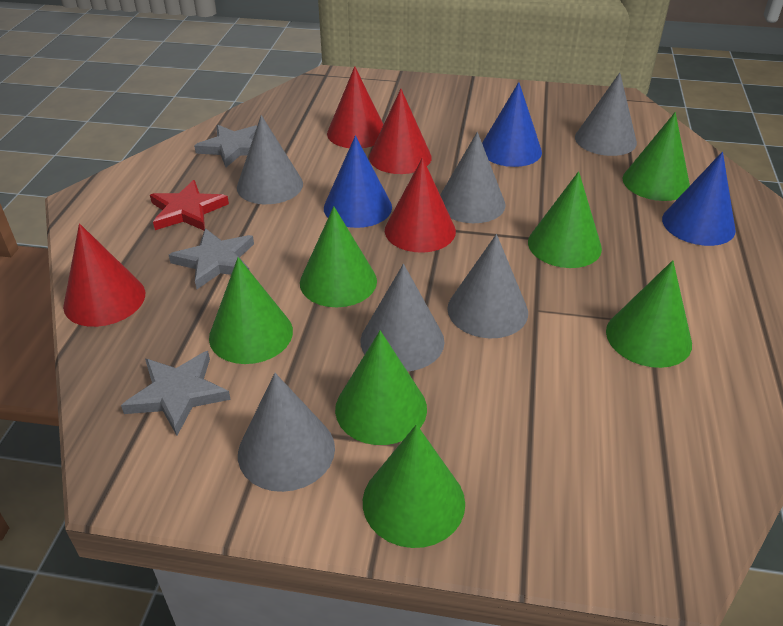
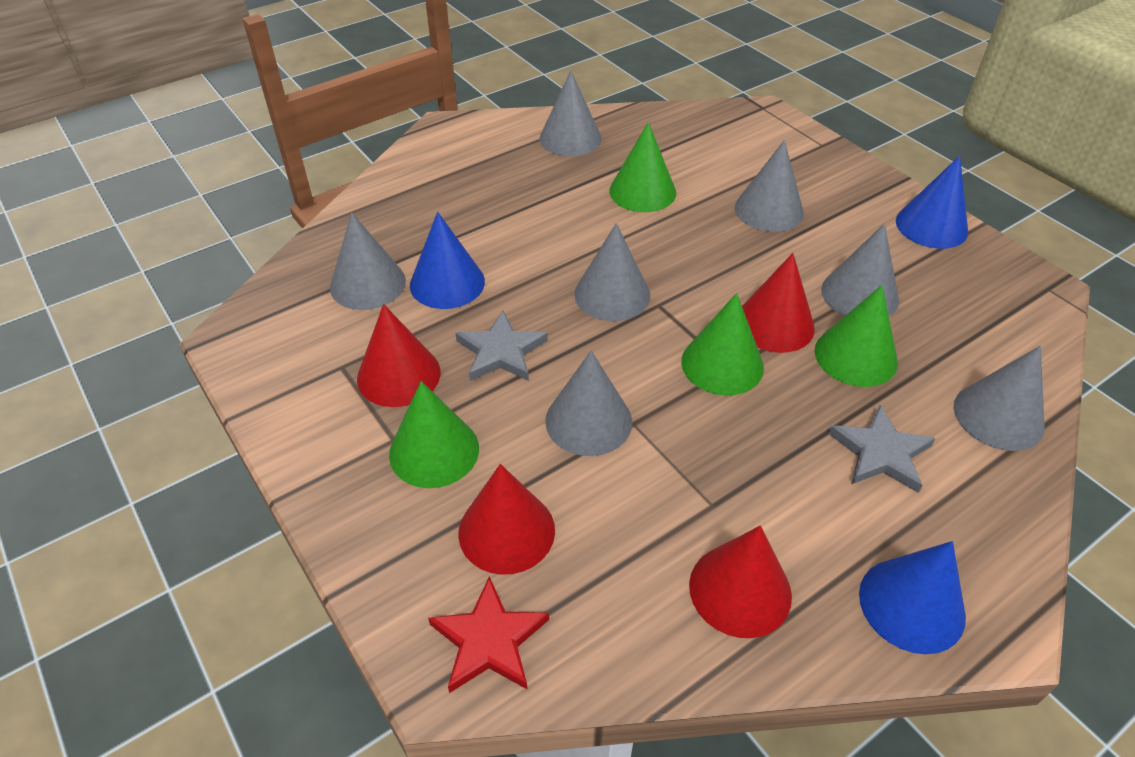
green cone: 7 -> 4
grey cone: 6 -> 7
grey star: 3 -> 2

